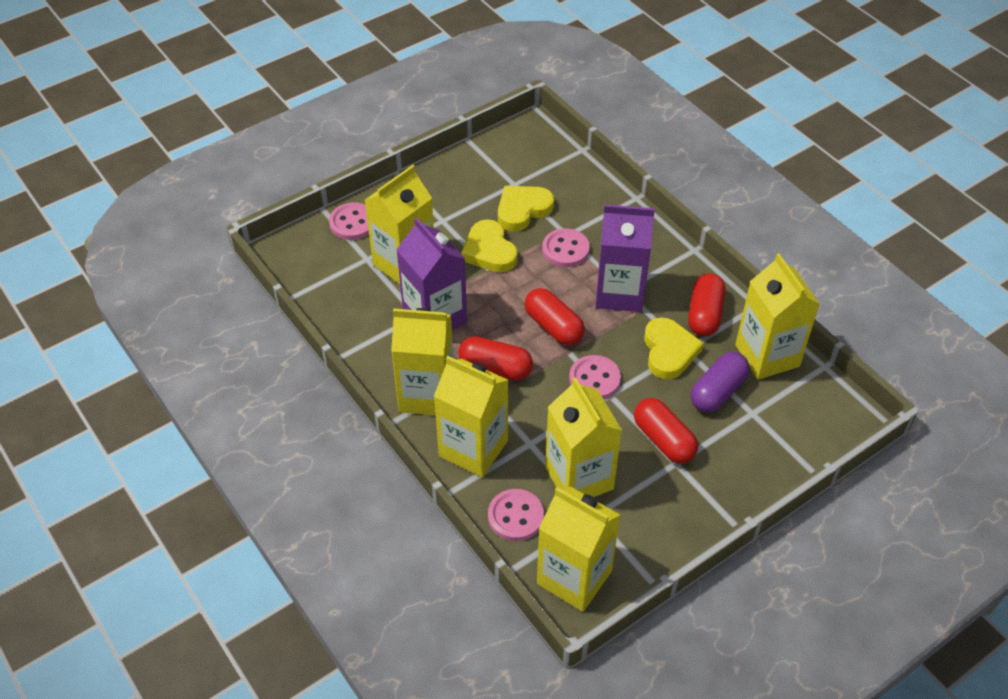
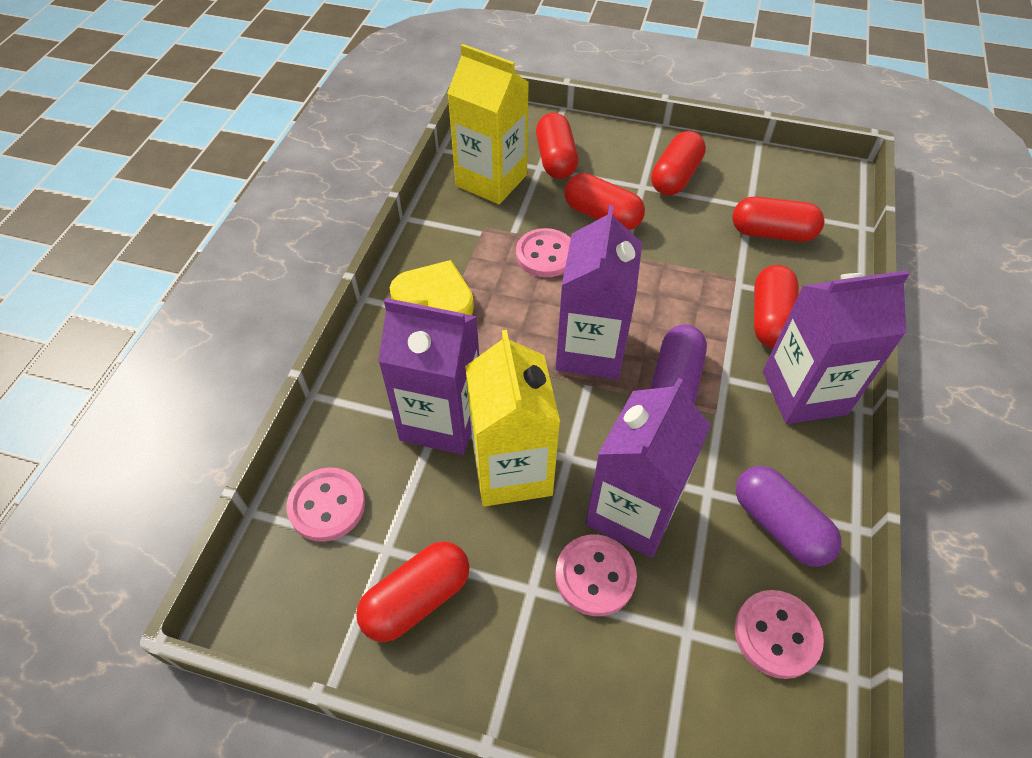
purple capsule: 1 -> 2
purple carton: 2 -> 4
red capsule: 4 -> 6
yellow carton: 6 -> 2
yellow heart: 3 -> 1

